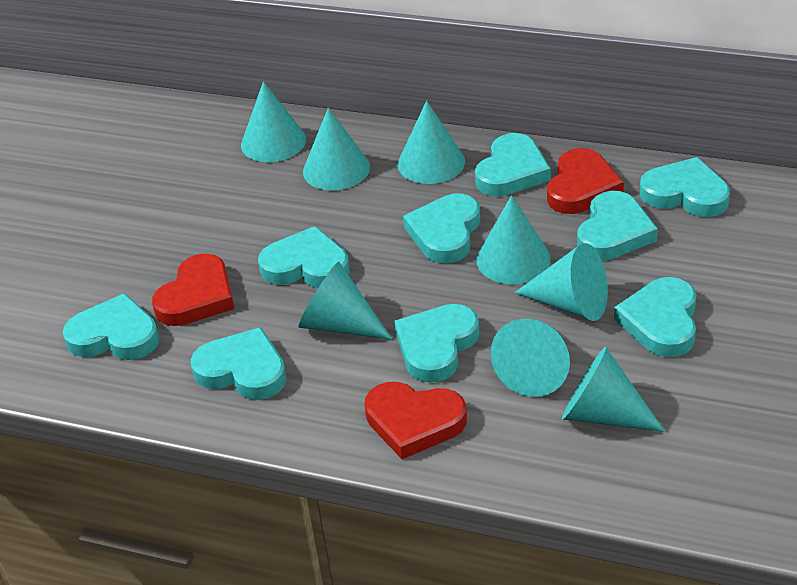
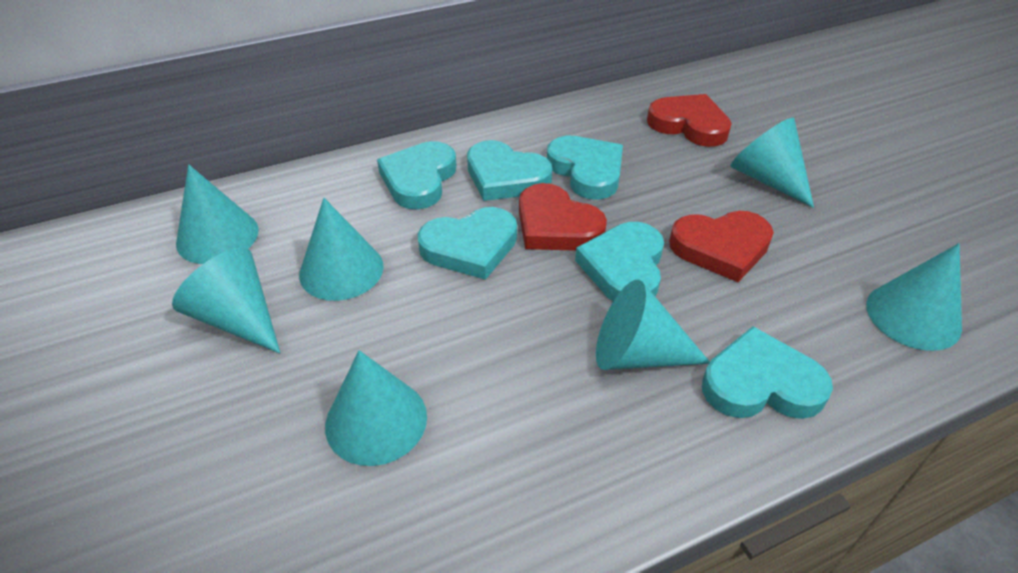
turquoise cone: 8 -> 7
turquoise heart: 9 -> 6

